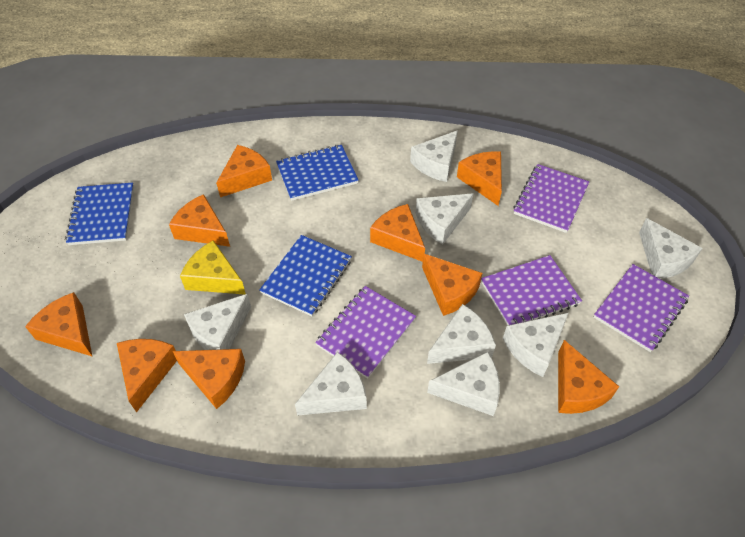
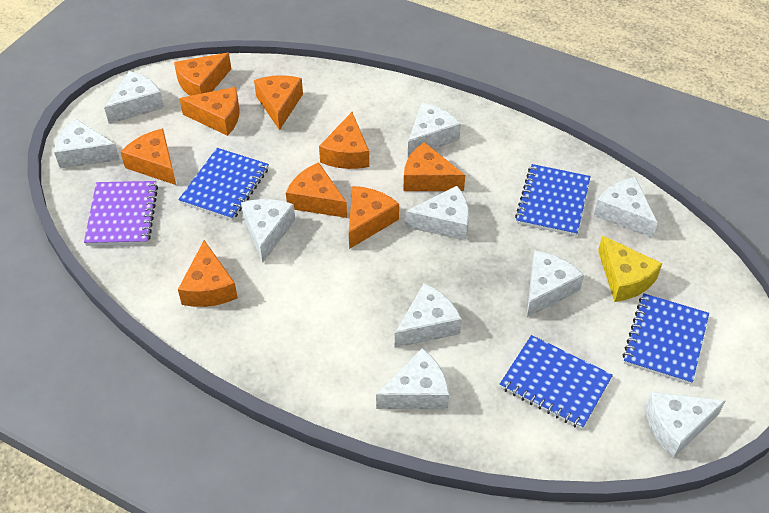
blue notebook: 3 -> 4
purple notebook: 4 -> 1
white cheese: 8 -> 10

